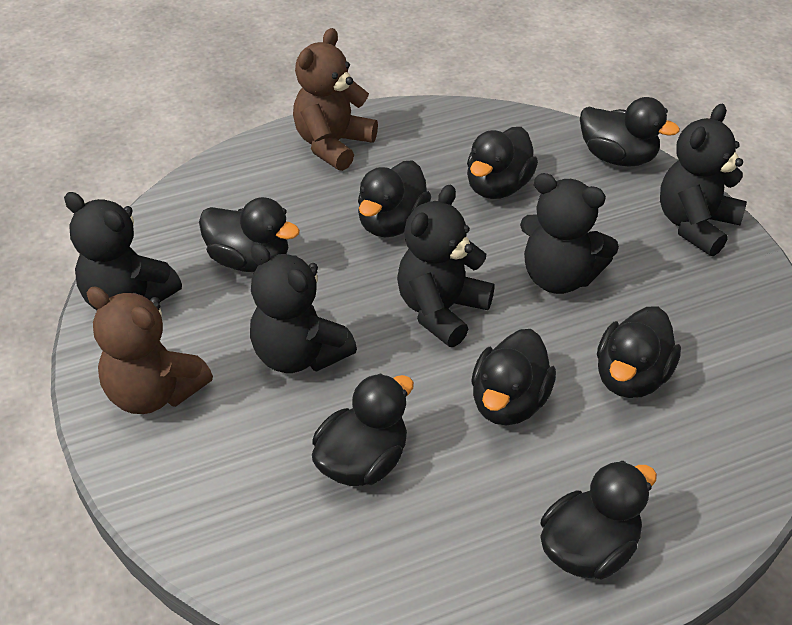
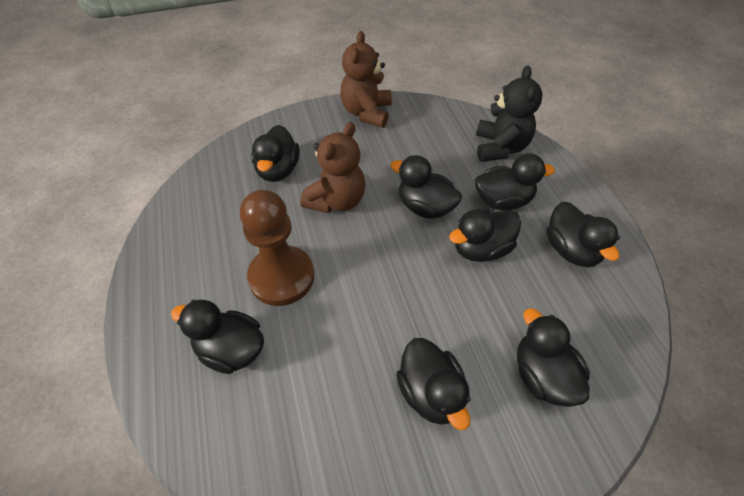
black teddy bear: 5 -> 1
brown pawn: 0 -> 1

